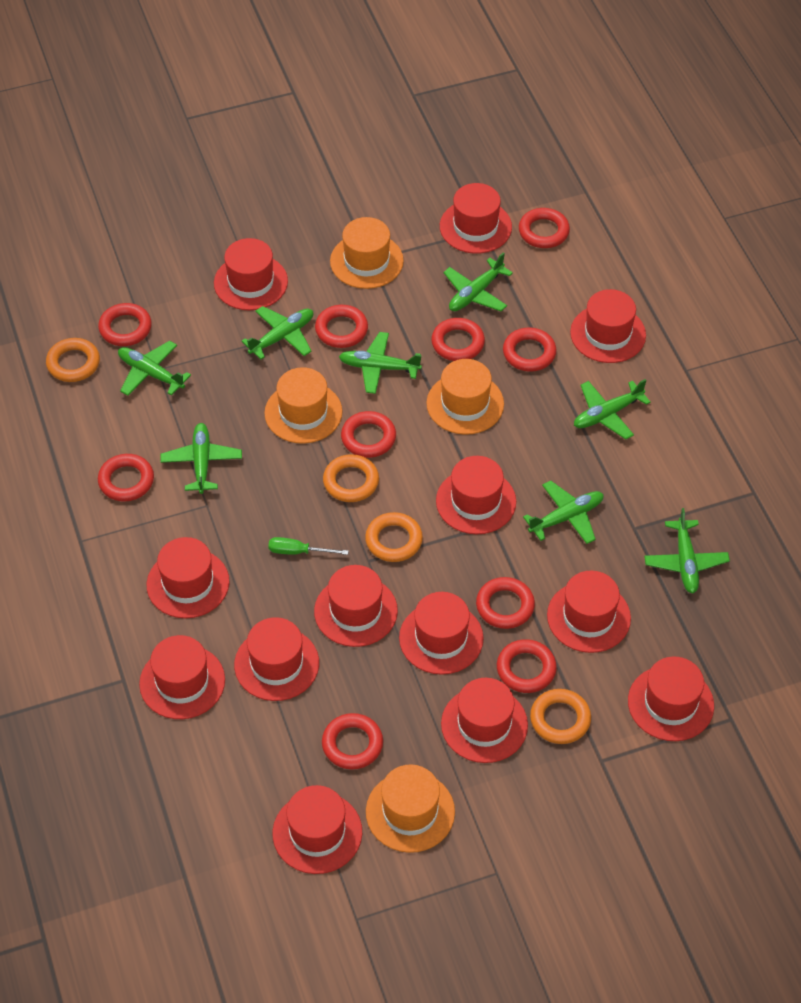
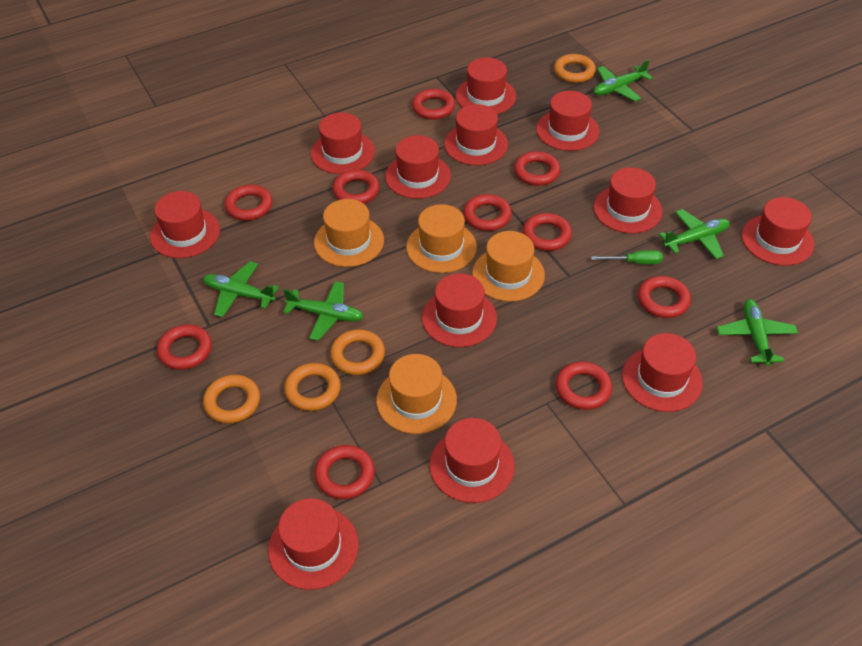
green plane: 8 -> 5
red hat: 13 -> 12

